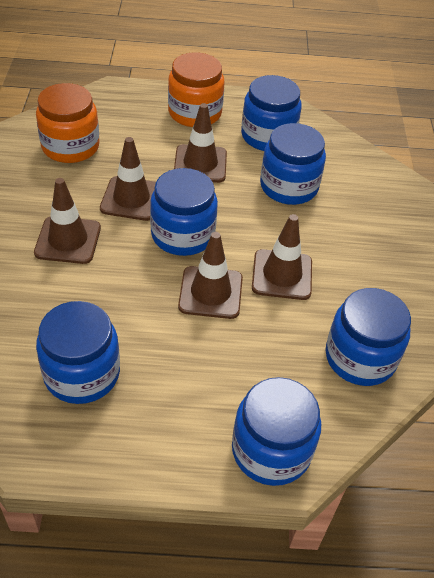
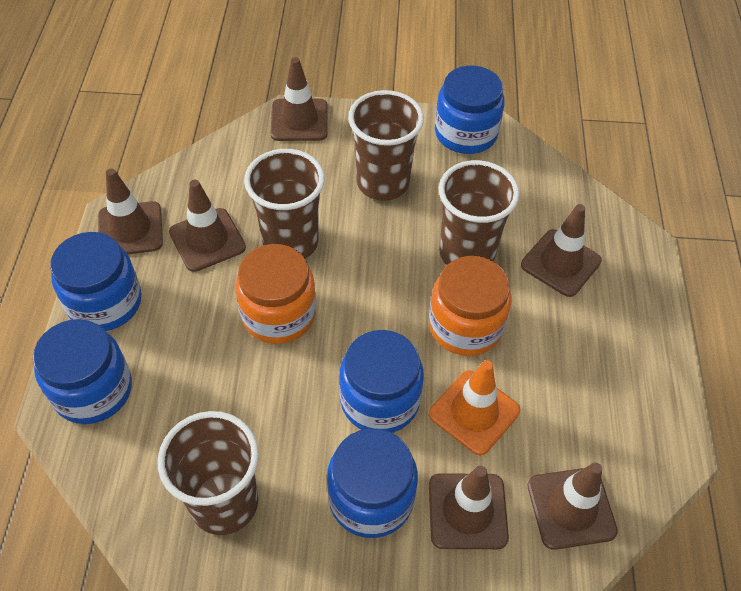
blue jar: 6 -> 5
brown cup: 0 -> 4
brown traffic cone: 5 -> 6
orange traffic cone: 0 -> 1

